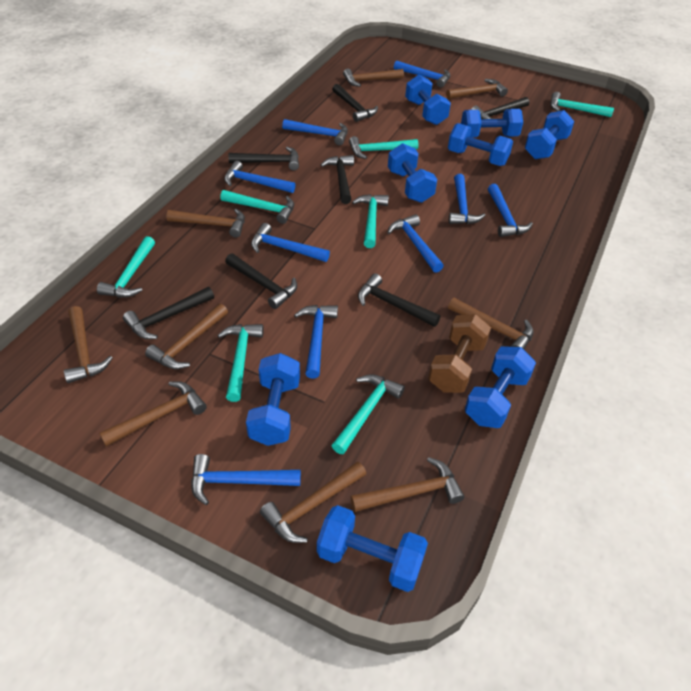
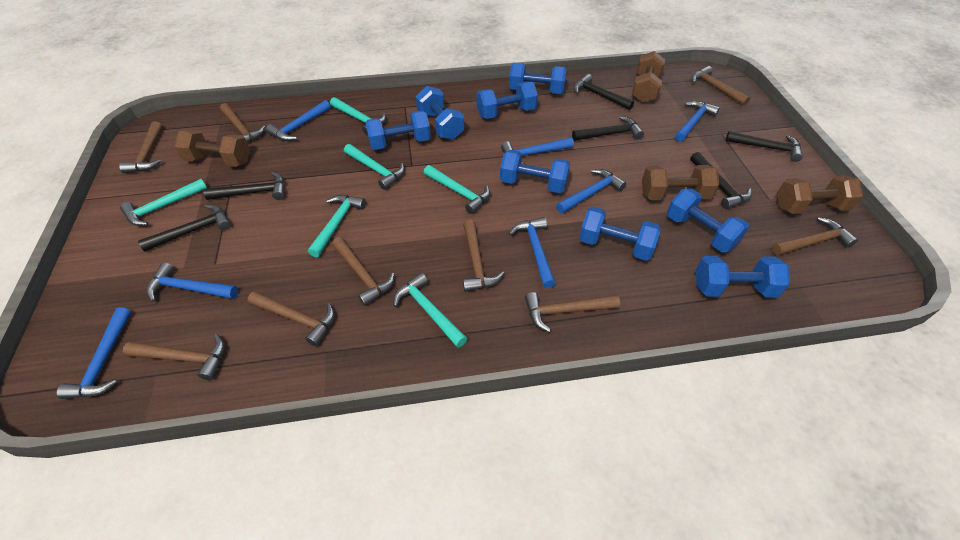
black hammer: 7 -> 6
blue hammer: 9 -> 7
brown dumbbell: 1 -> 4
turquoise hammer: 7 -> 6

